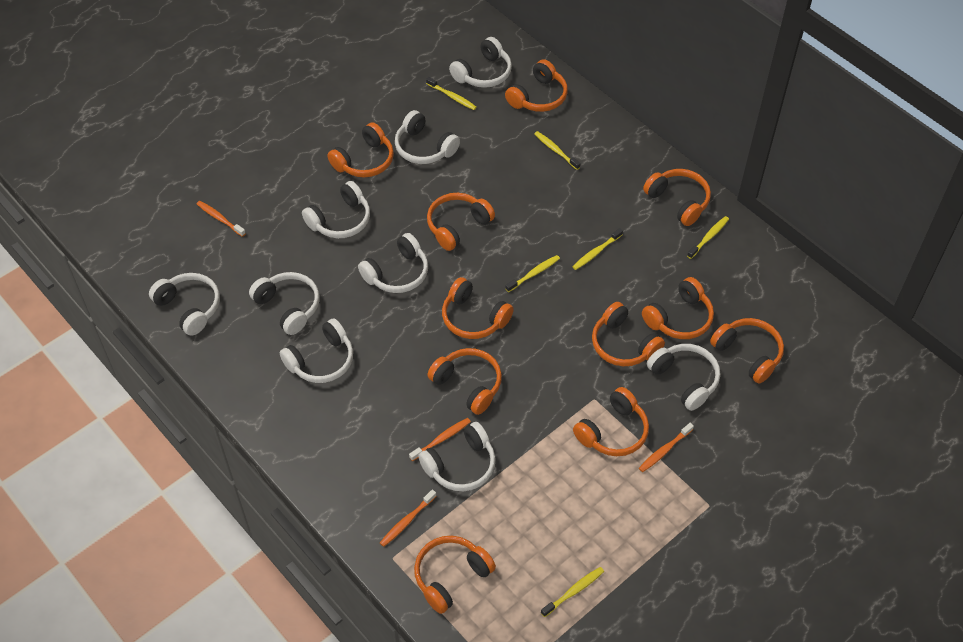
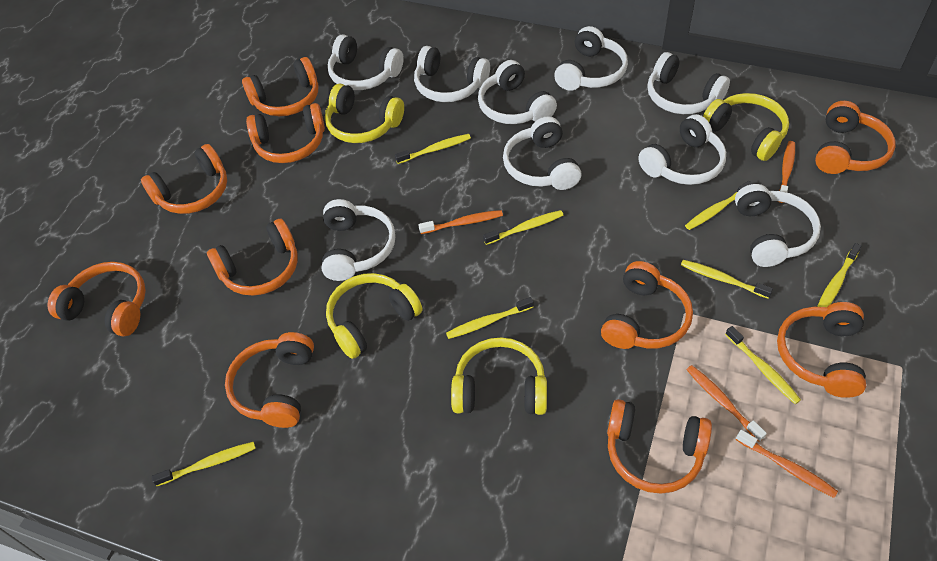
orange headphones: 11 -> 10
yellow headphones: 0 -> 4
yellow toothbrush: 6 -> 8

